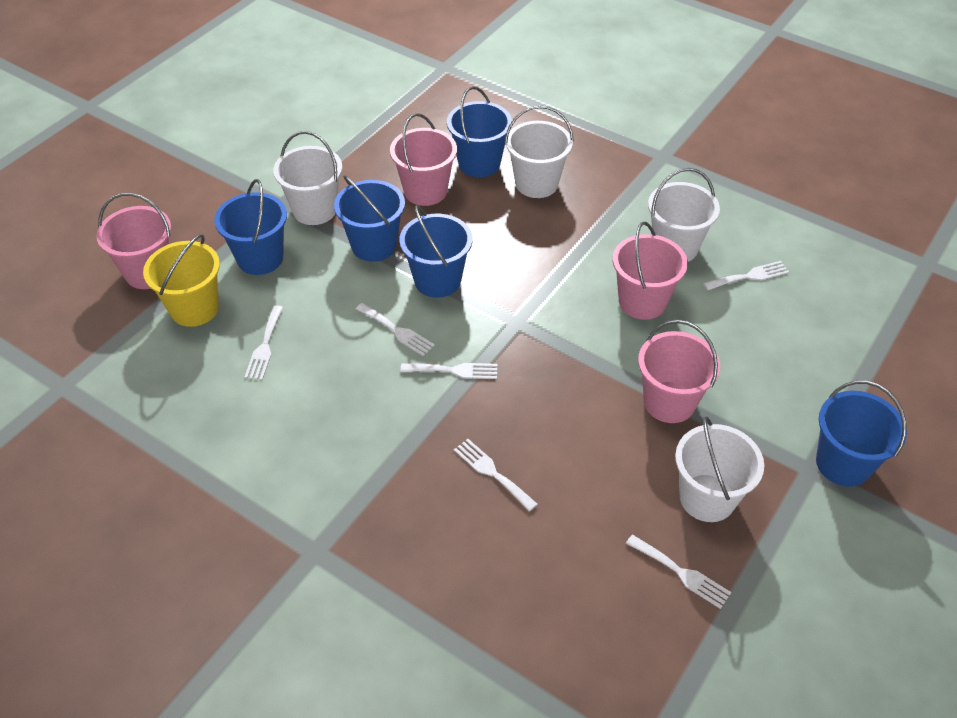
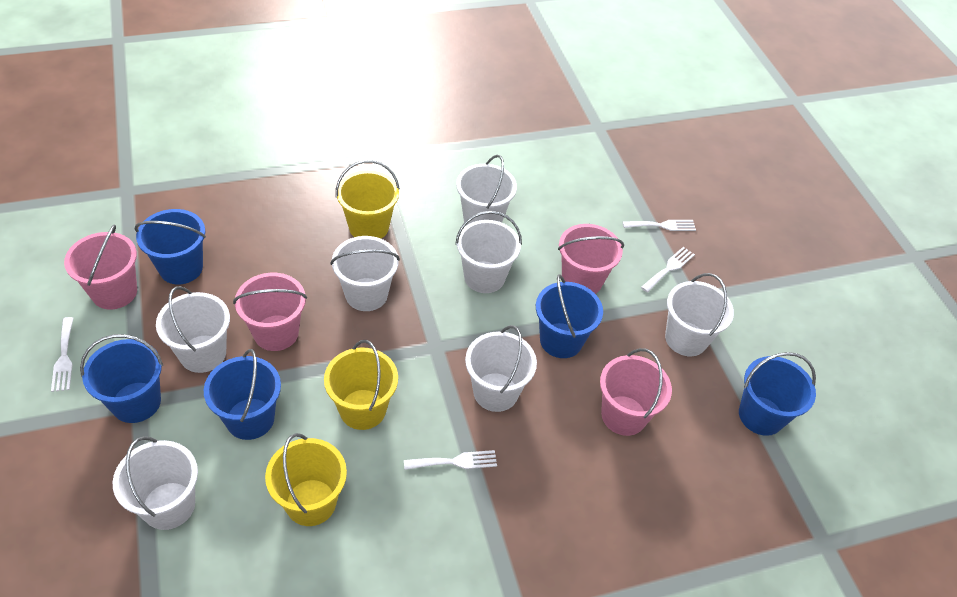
white bucket: 4 -> 7
white fork: 6 -> 4
yellow bucket: 1 -> 3

